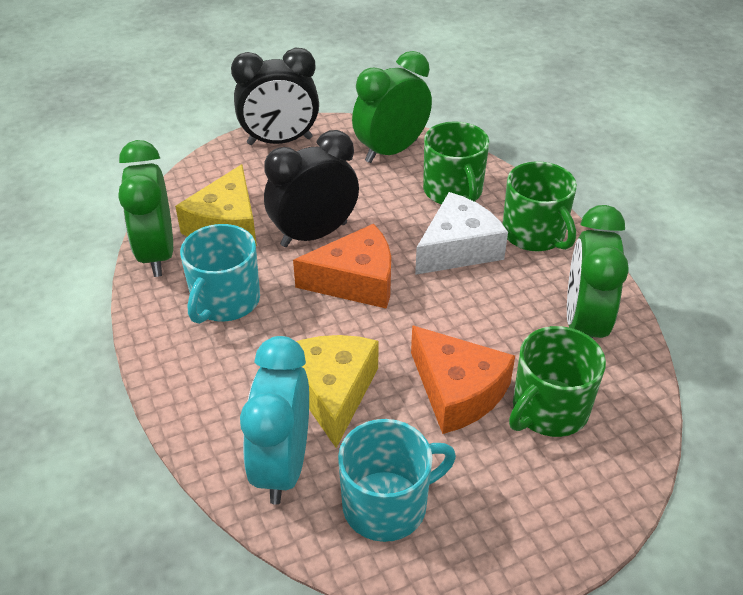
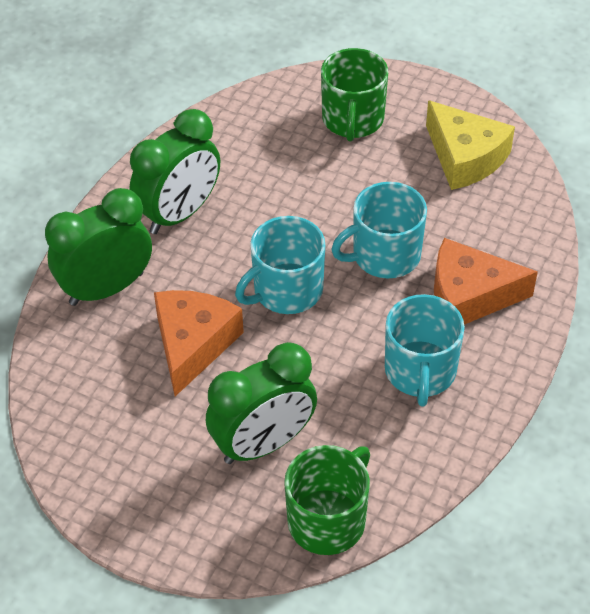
black clock: 2 -> 0
green mug: 3 -> 2
turquoise clock: 1 -> 0
turquoise mug: 2 -> 3
white cheese: 1 -> 0
yellow cheese: 2 -> 1

